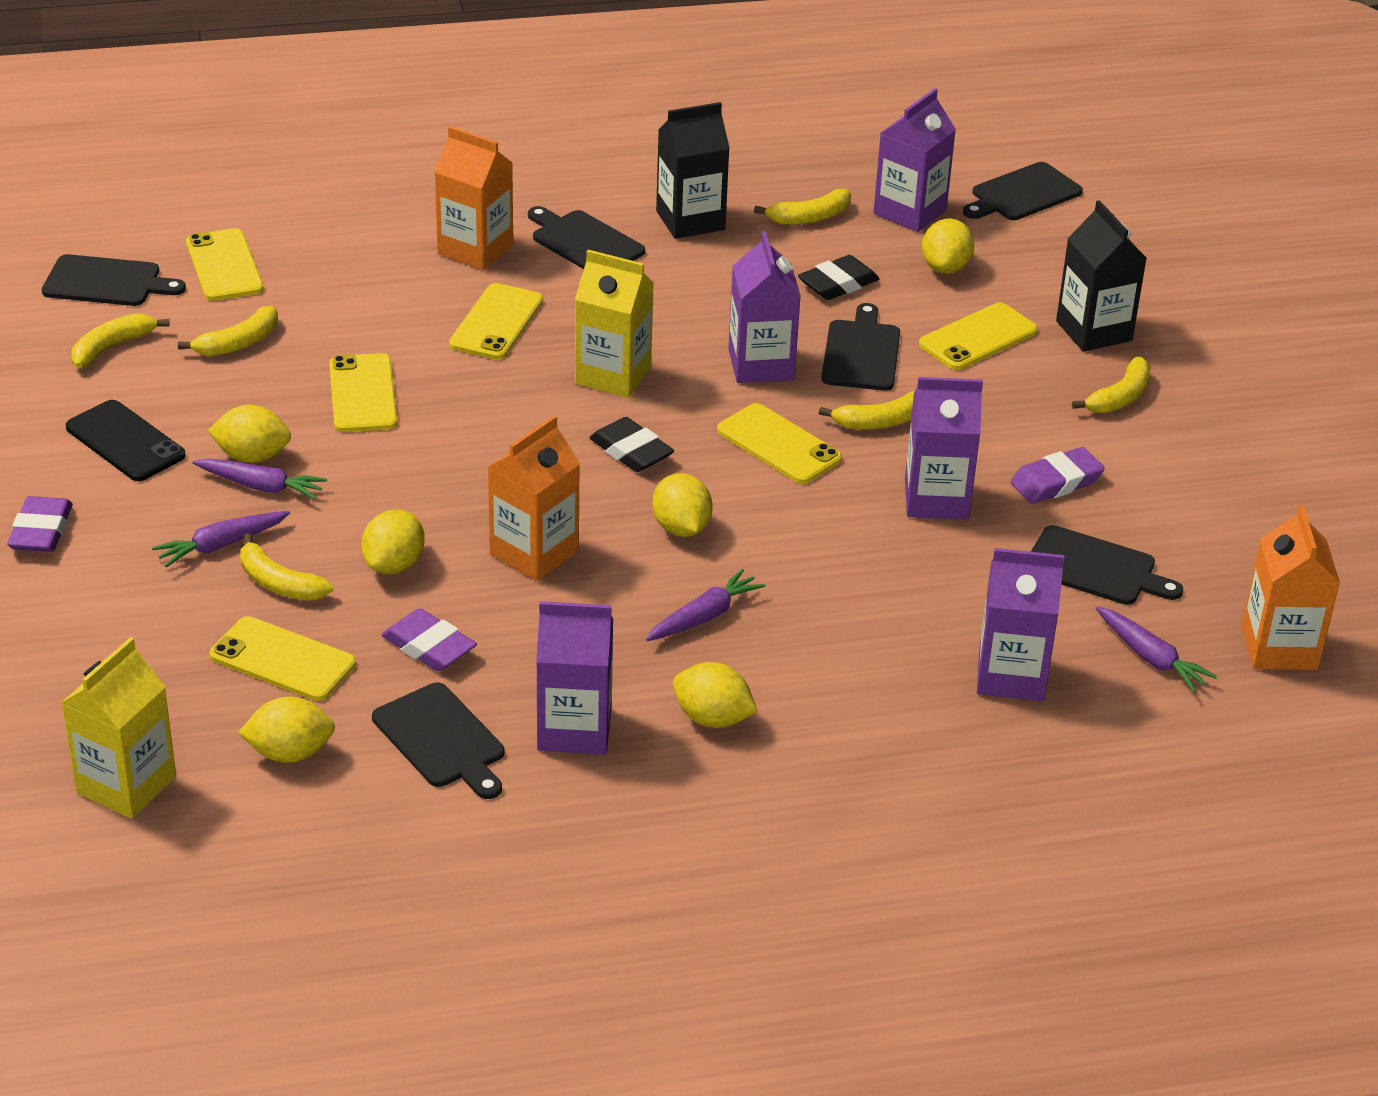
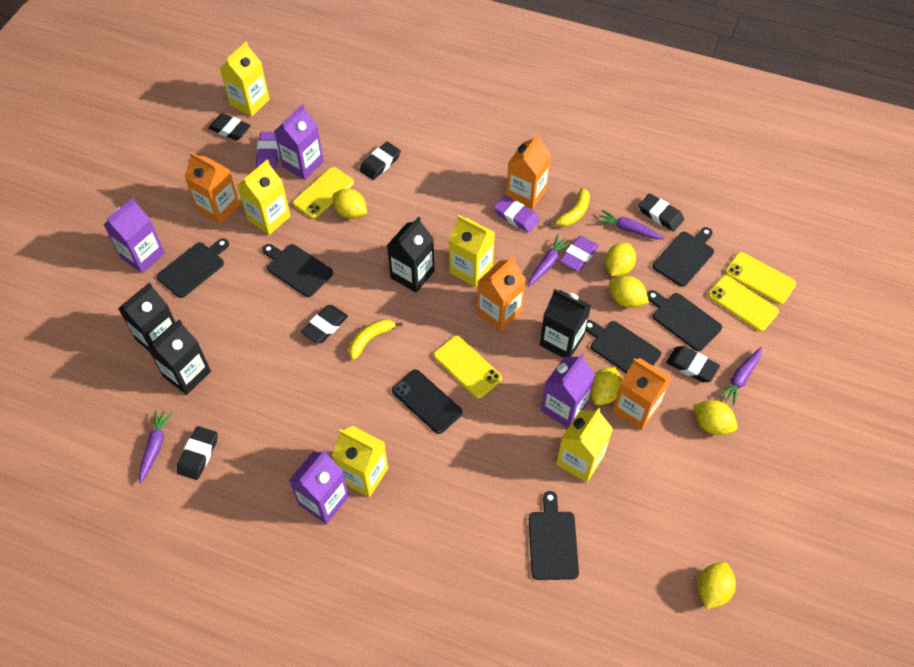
black carton: 2 -> 4
black eraser: 2 -> 6
orange carton: 3 -> 4
purple carton: 5 -> 4
yellow banana: 6 -> 2
yellow carton: 2 -> 5
yellow phone: 6 -> 4

